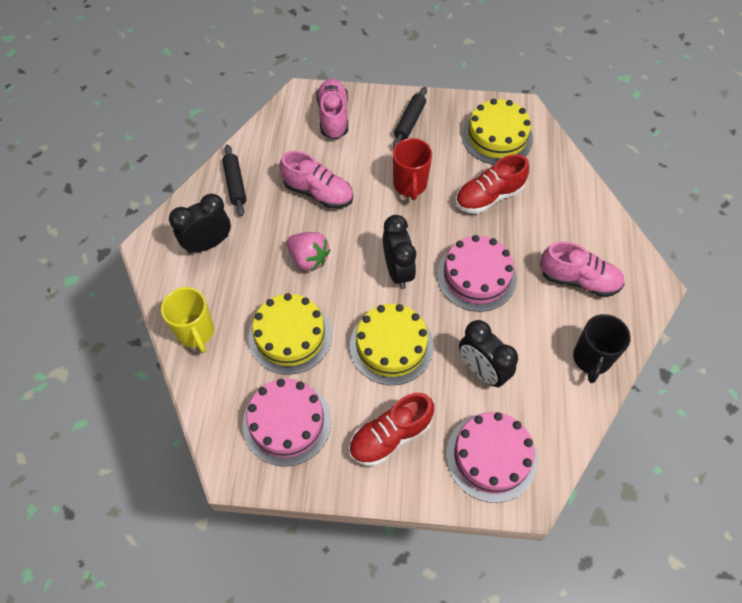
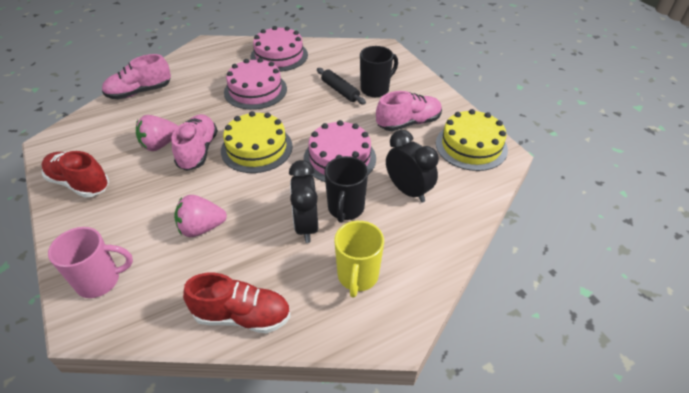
black clock: 3 -> 2
black mug: 1 -> 2
black rolling pin: 2 -> 1
pink mug: 0 -> 1
pink strawberry: 1 -> 2
red mug: 1 -> 0
yellow cake: 3 -> 2

